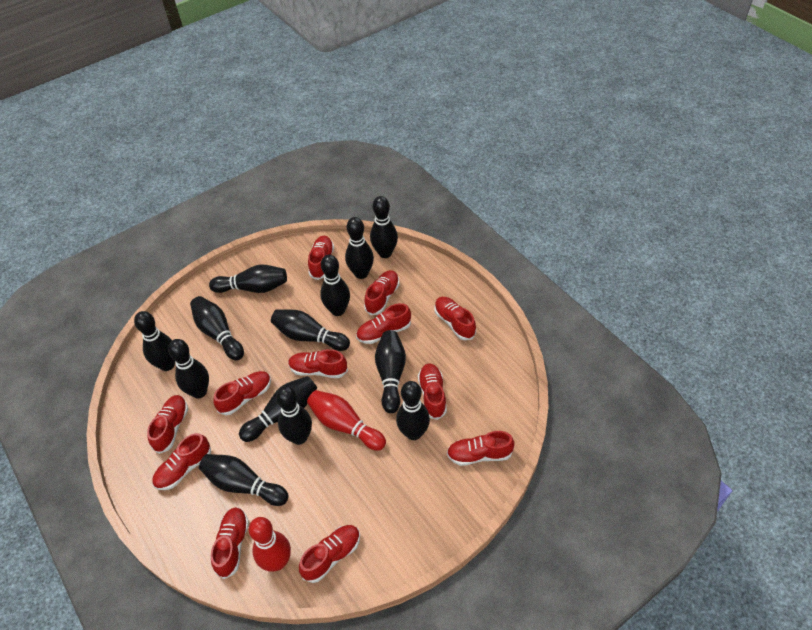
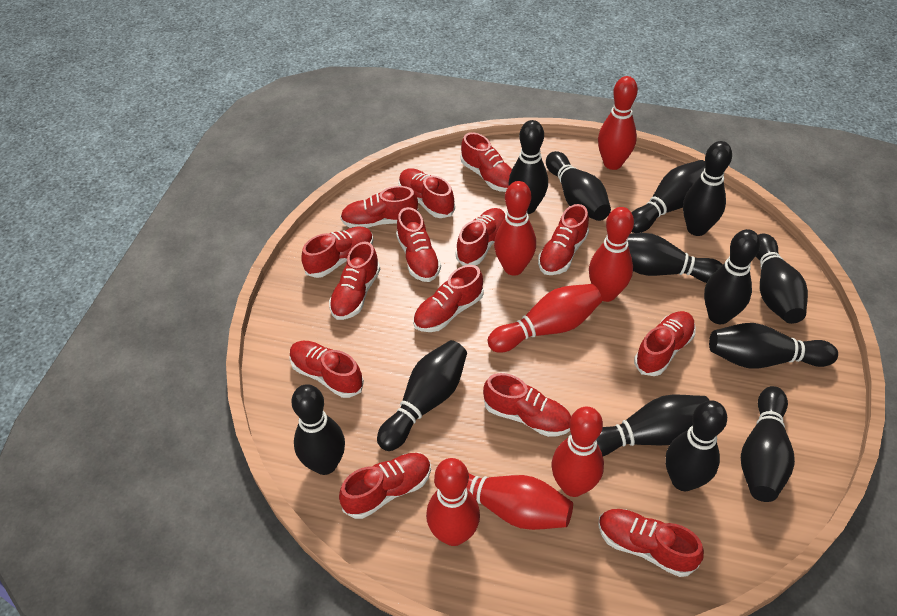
red bowling pin: 2 -> 7
red shoe: 12 -> 14

